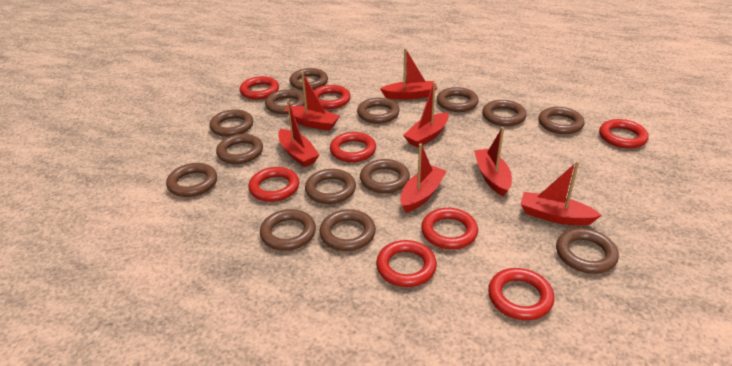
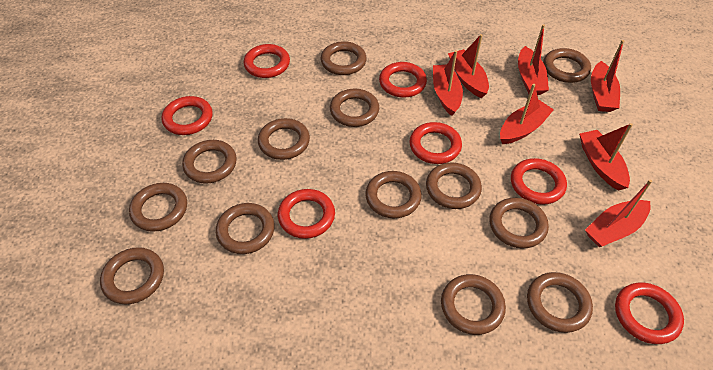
brown ring: 14 -> 13
red ring: 8 -> 7

